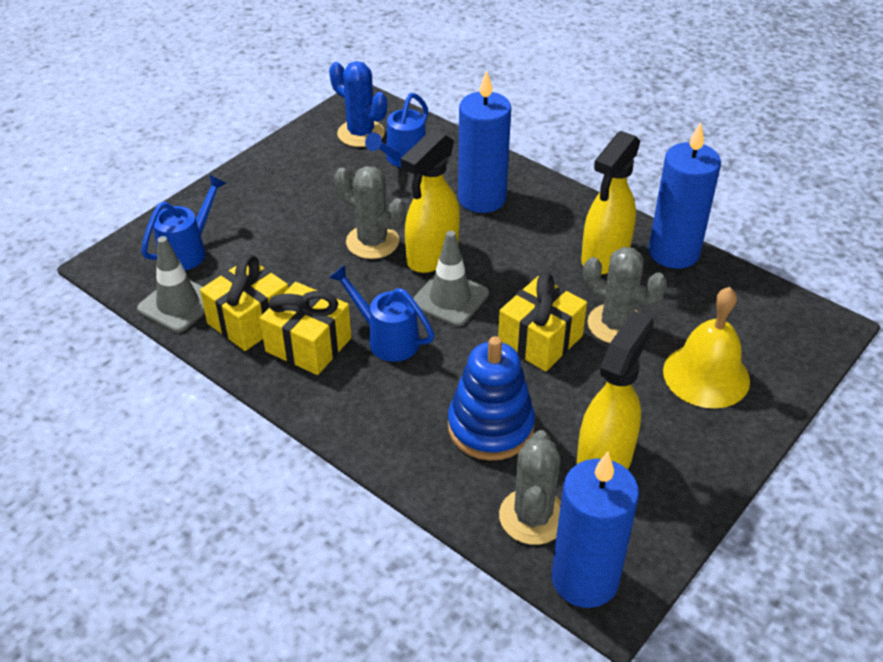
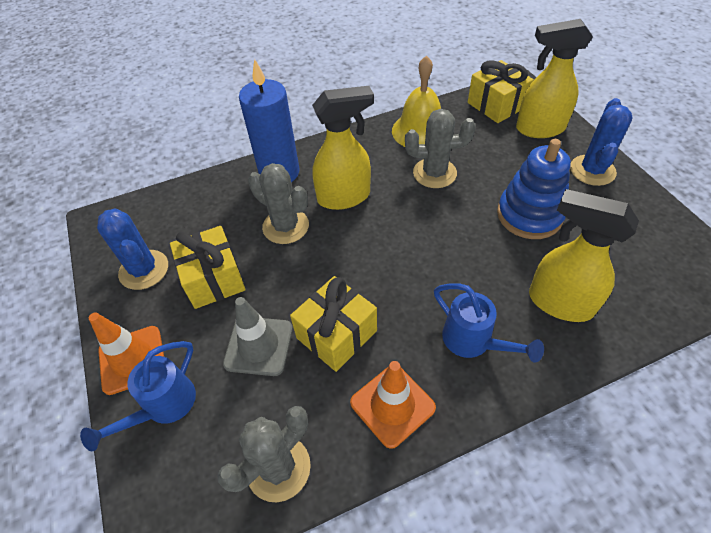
blue cactus: 1 -> 2
blue candle: 3 -> 1
blue watering can: 3 -> 2
grey traffic cone: 2 -> 1
orange traffic cone: 0 -> 2

